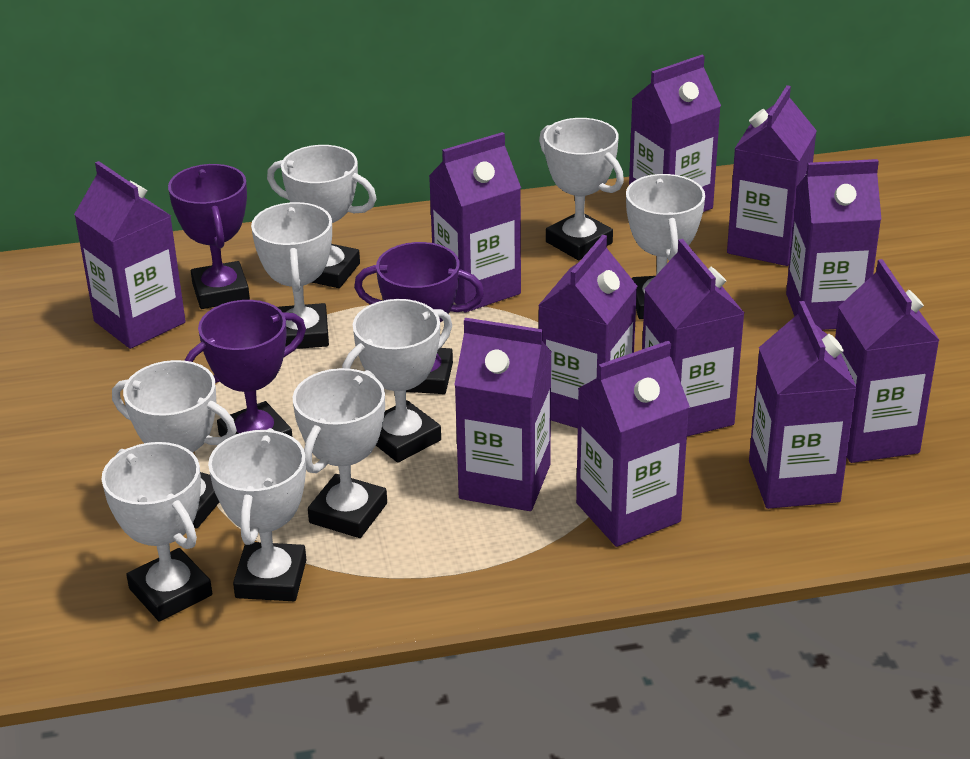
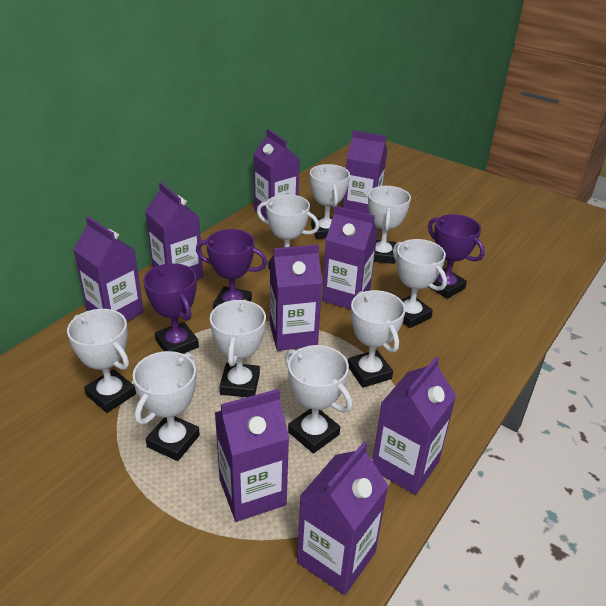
purple carton: 11 -> 9

